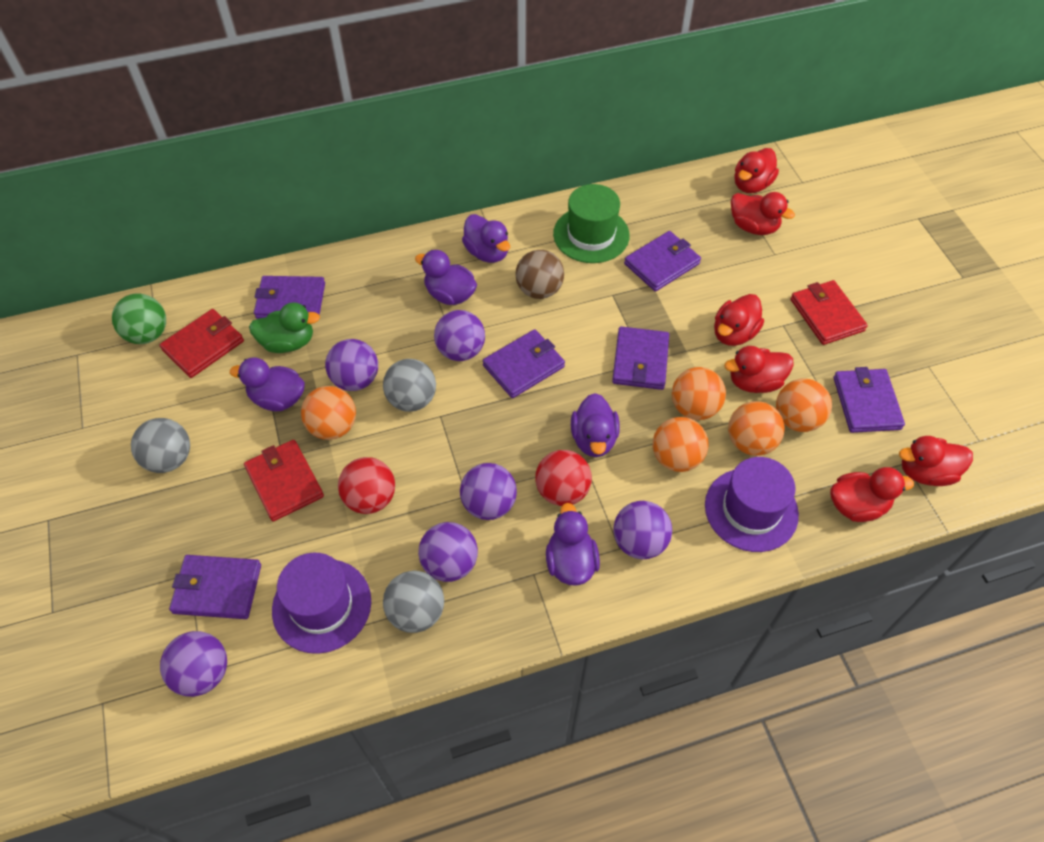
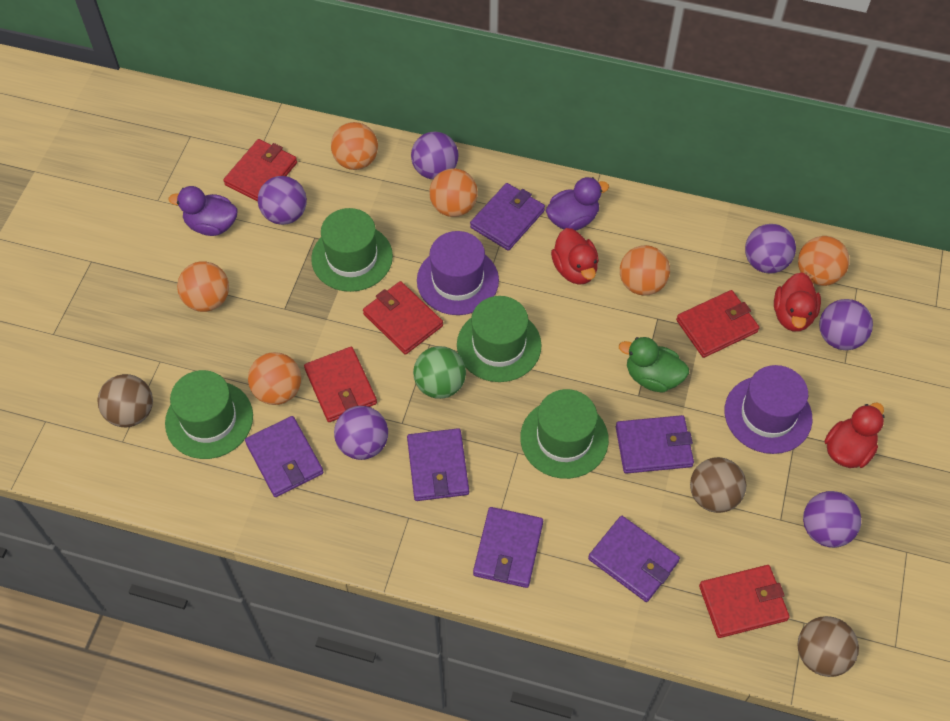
brown ball: 1 -> 3
green hat: 1 -> 4
grey ball: 3 -> 0
orange ball: 5 -> 6
purple duck: 5 -> 2
red ball: 2 -> 0
red duck: 6 -> 3
red wallet: 3 -> 5

